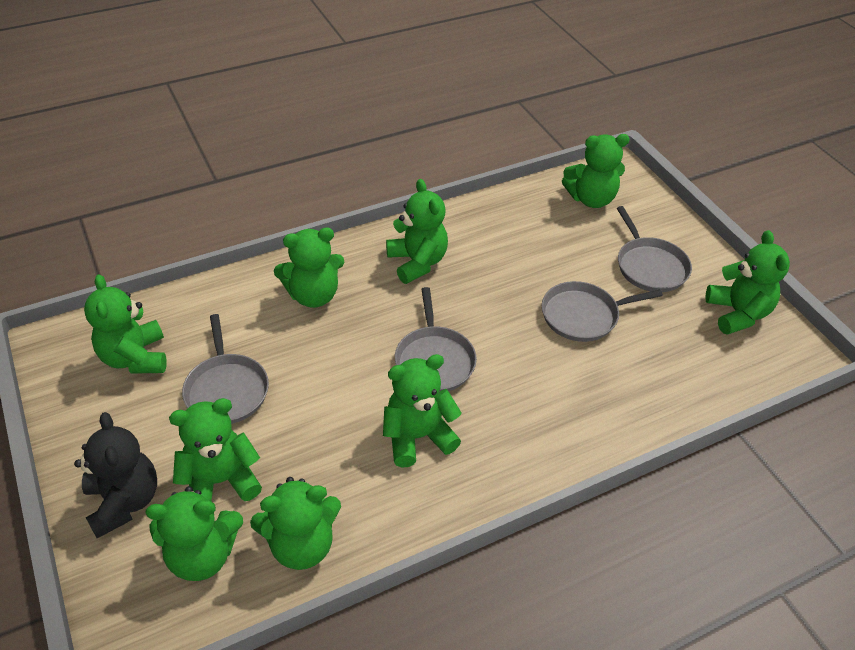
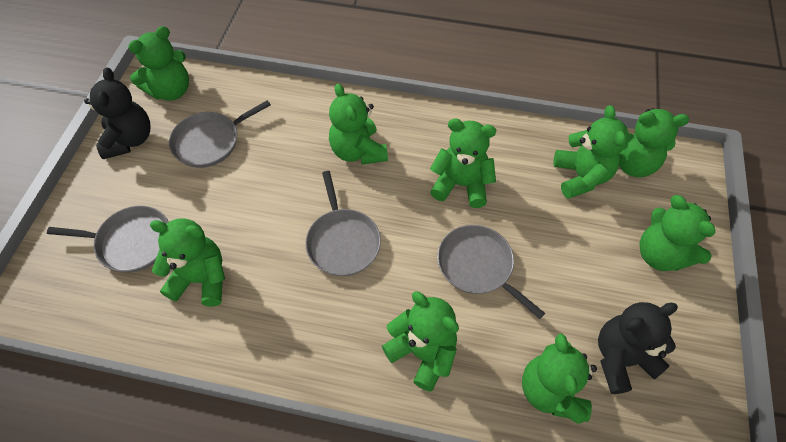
black teddy bear: 1 -> 2

